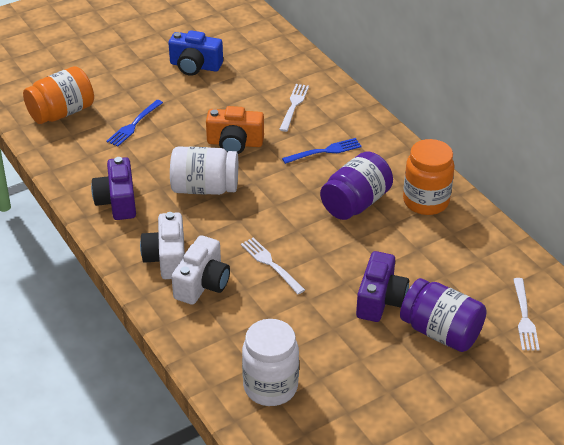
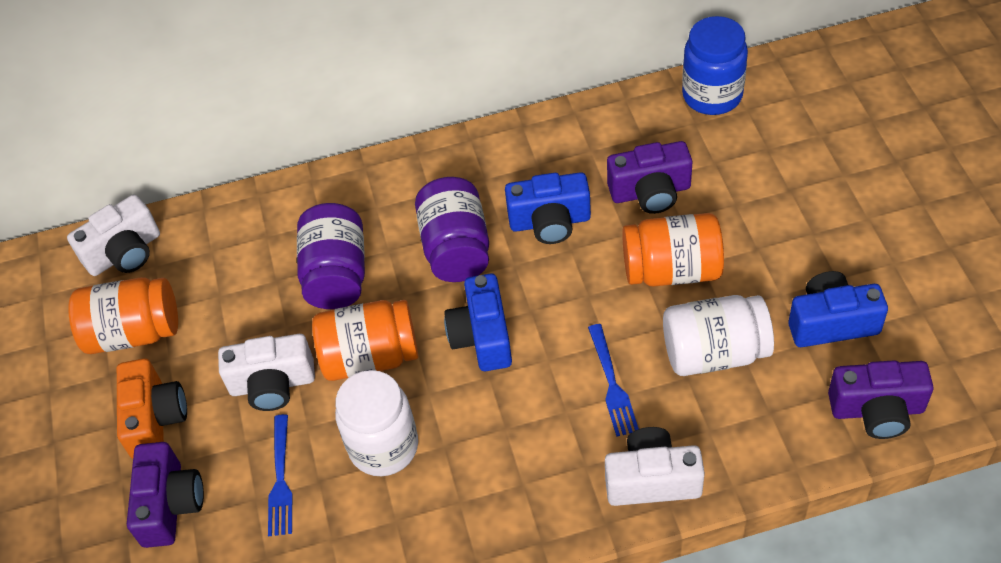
blue camera: 1 -> 3
blue jar: 0 -> 1
orange jar: 2 -> 3
purple camera: 2 -> 3
white camera: 2 -> 3
white fork: 3 -> 0

